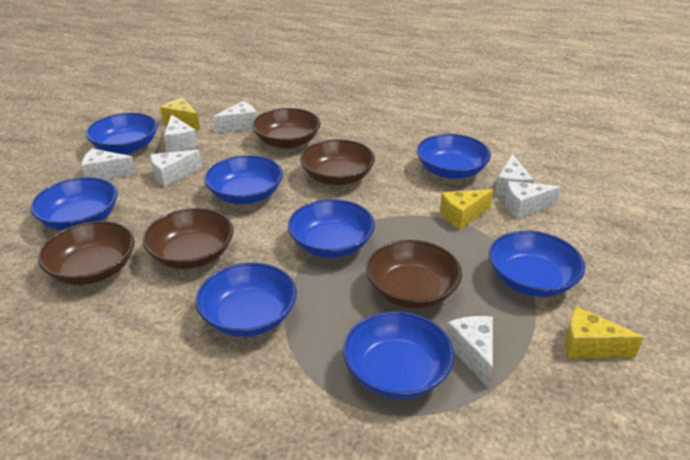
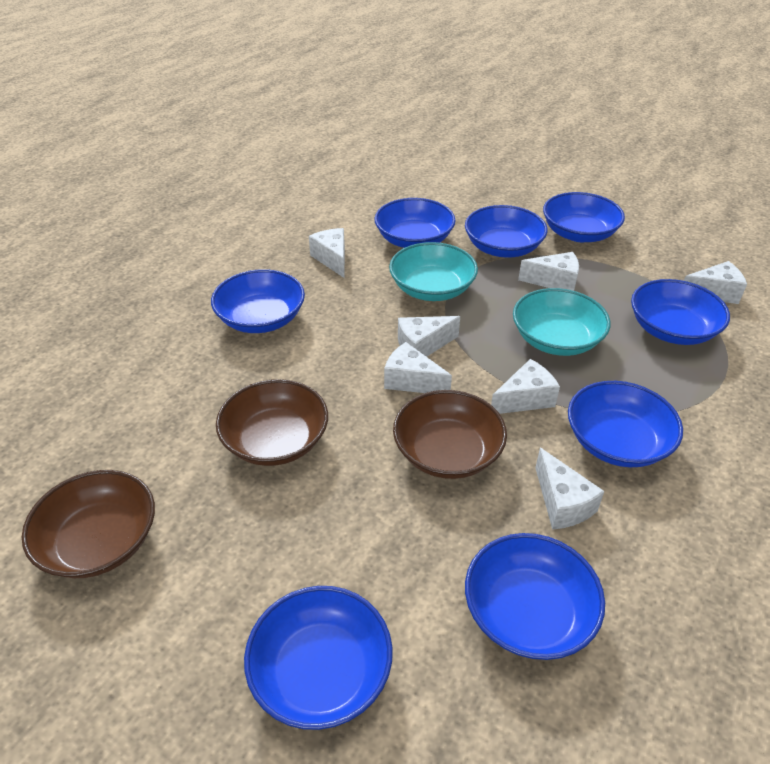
brown bowl: 5 -> 3
turquoise bowl: 0 -> 2
yellow cheese: 3 -> 0

